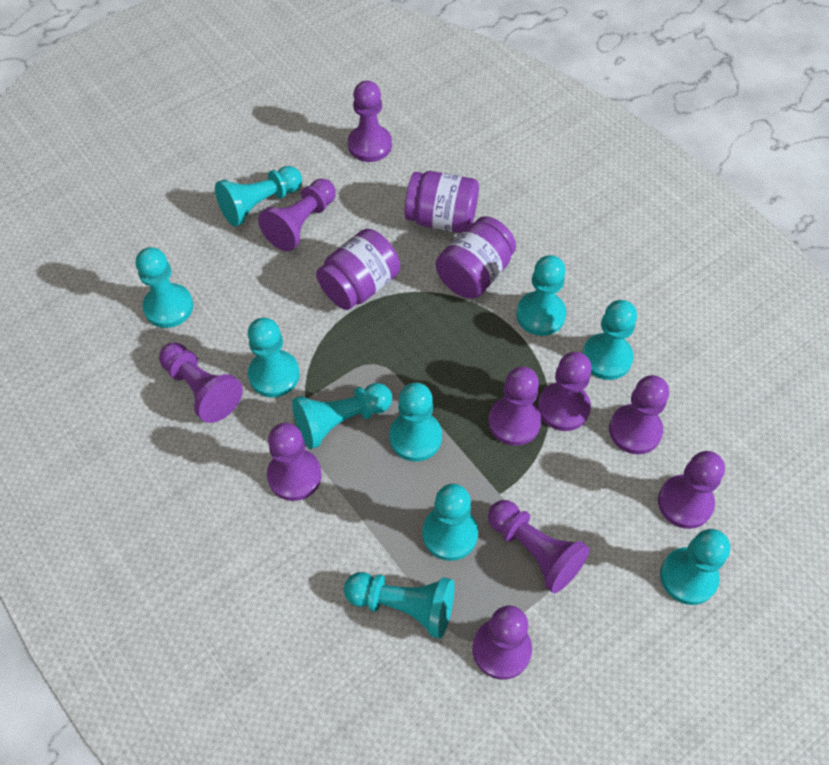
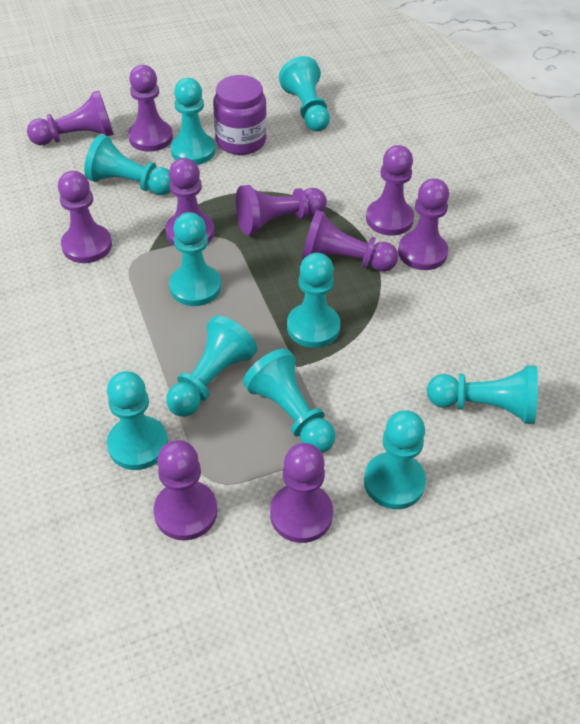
purple jar: 3 -> 1

